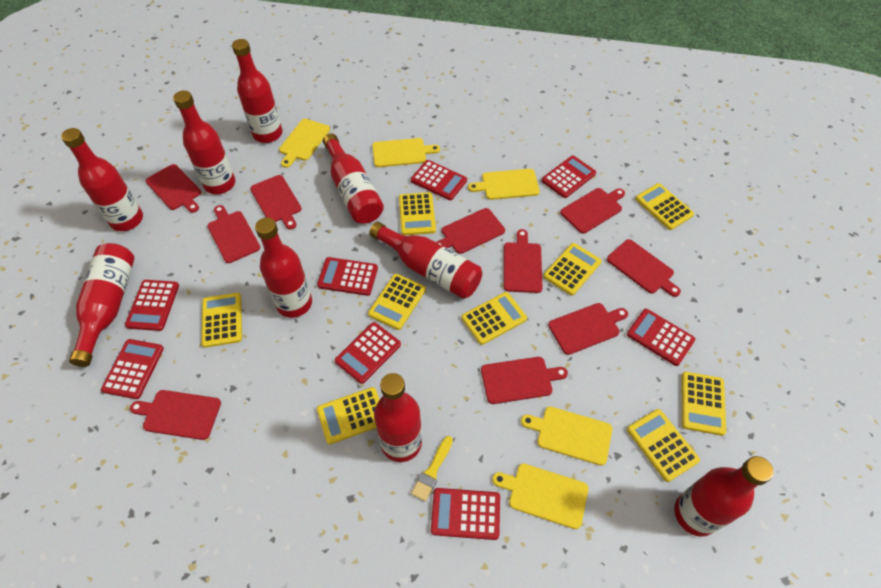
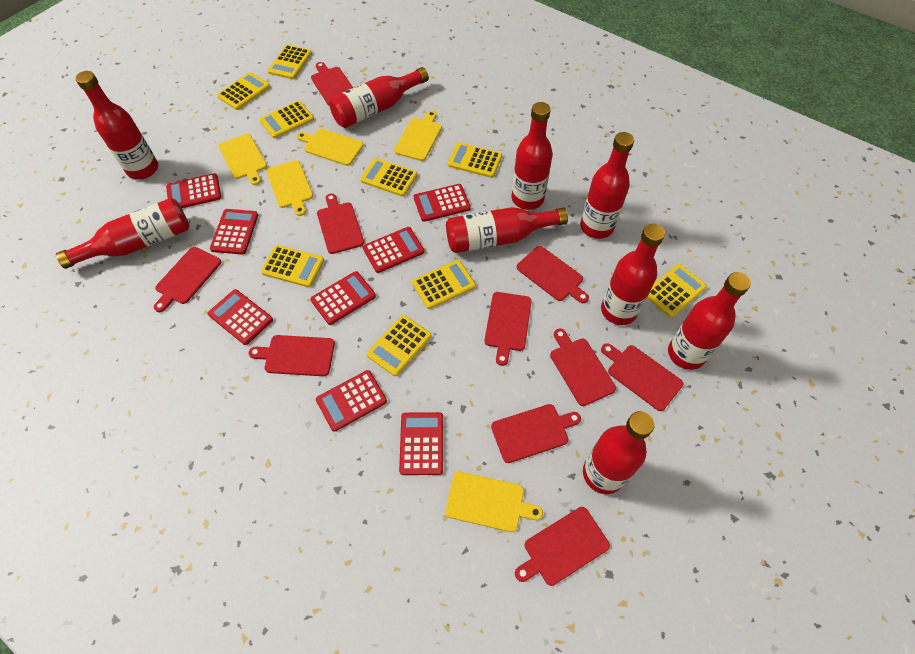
yellow brush: 1 -> 0

